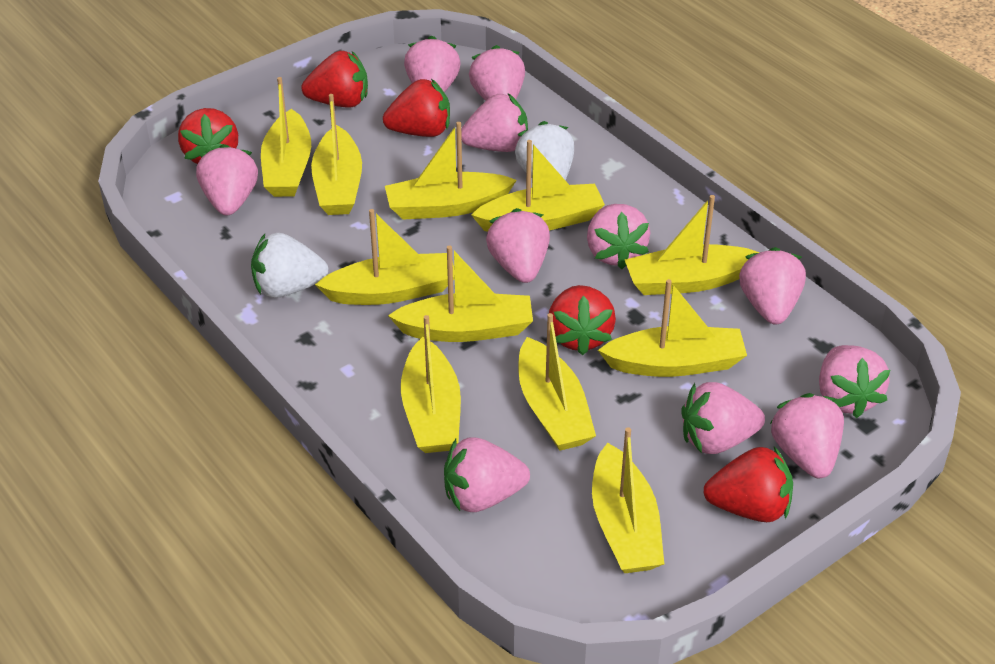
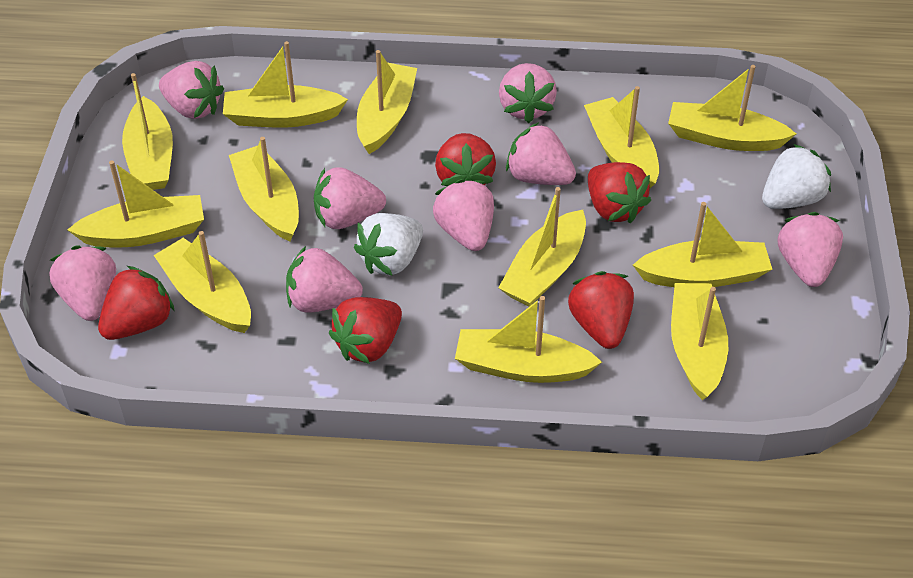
pink strawberry: 11 -> 8
yellow boat: 11 -> 12

